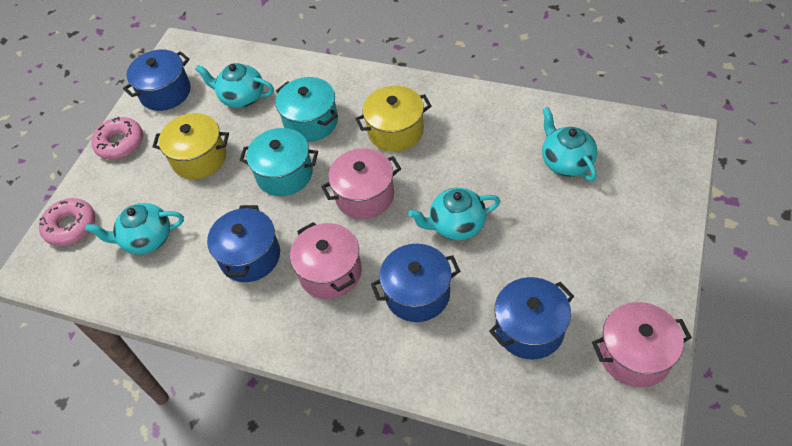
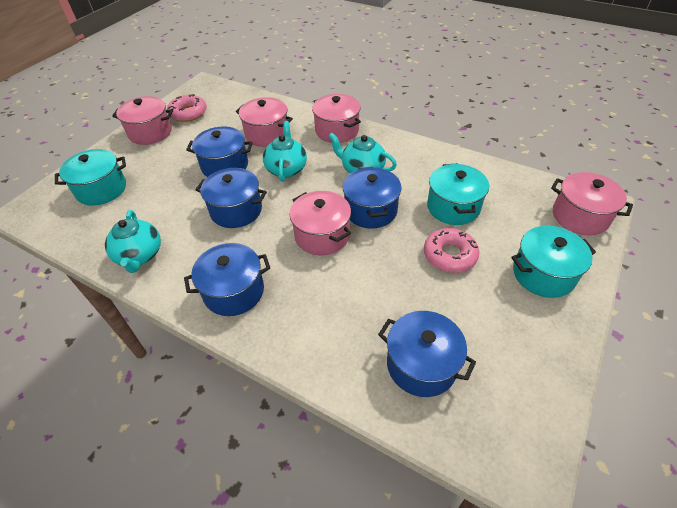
blue pot: 4 -> 5
pink pot: 3 -> 5
turquoise pot: 2 -> 3
turquoise teapot: 4 -> 3
yellow pot: 2 -> 0

